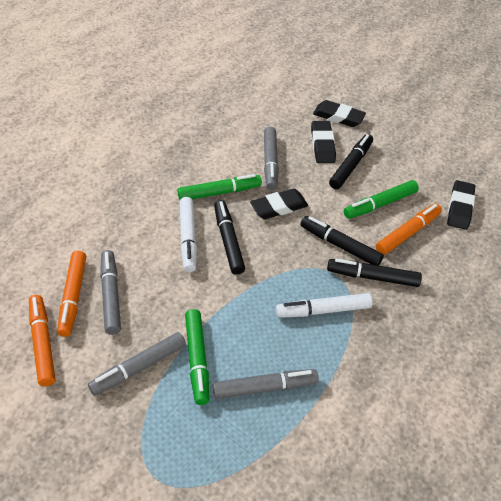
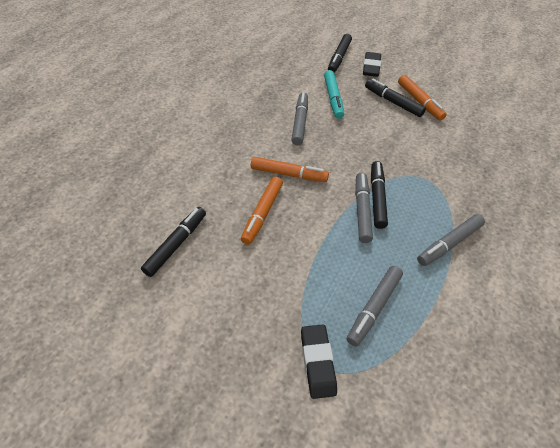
black eraser: 4 -> 2
green marker: 3 -> 0
turquoise marker: 0 -> 1
white marker: 2 -> 0

